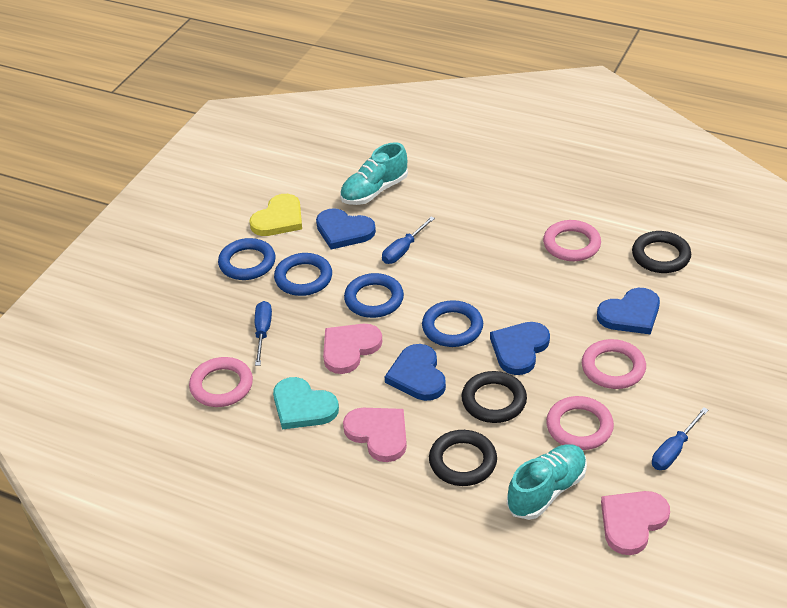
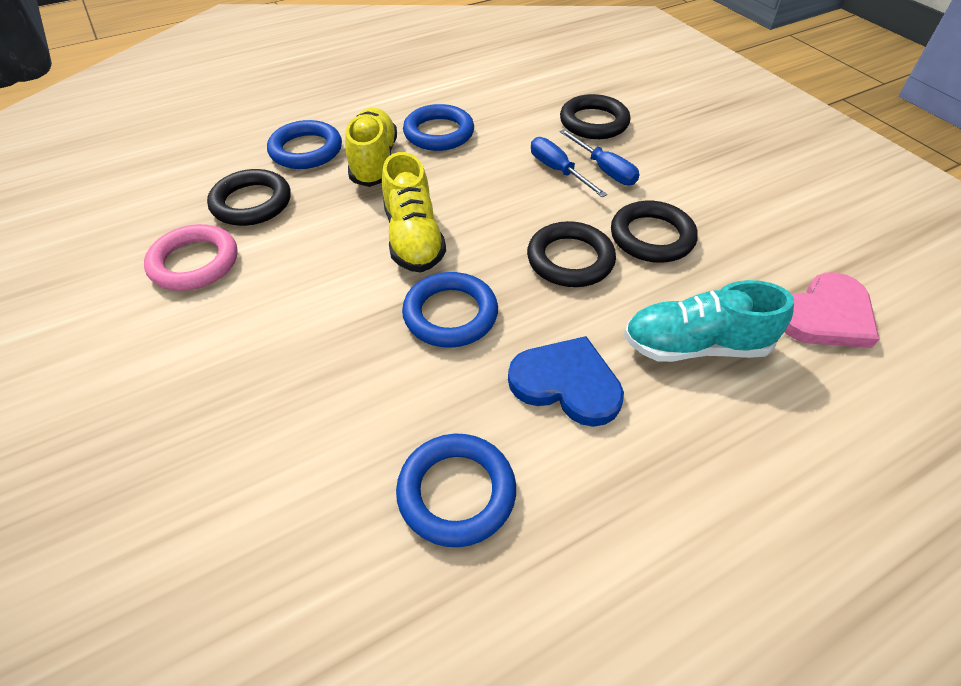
black ring: 3 -> 4
blue heart: 4 -> 1
blue screwdriver: 3 -> 2
pink heart: 3 -> 1
pink ring: 4 -> 1
turquoise heart: 1 -> 0
turquoise shoe: 2 -> 1
yellow heart: 1 -> 0
yellow shoe: 0 -> 2

